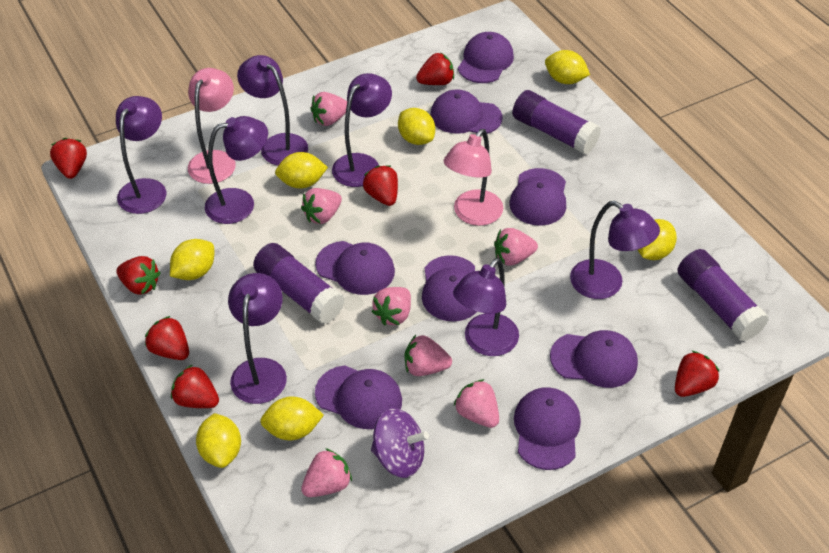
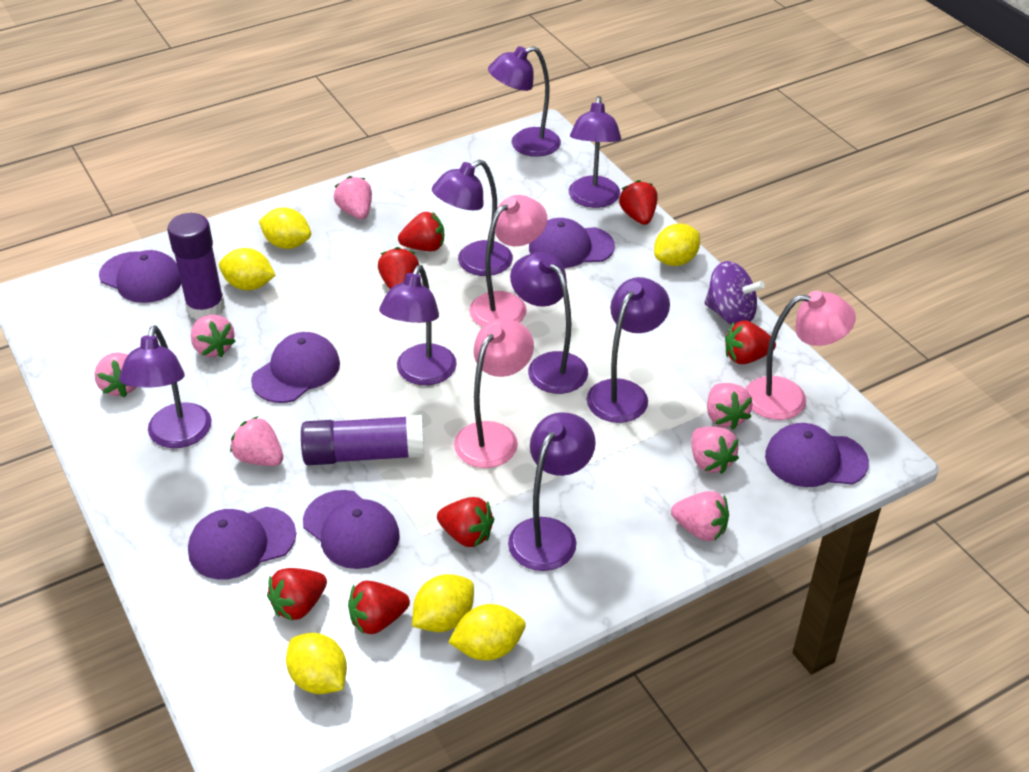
pink lamp: 2 -> 3
purple cap: 8 -> 6
purple glue stick: 3 -> 2
purple lamp: 7 -> 8
yellow lemon: 7 -> 6

